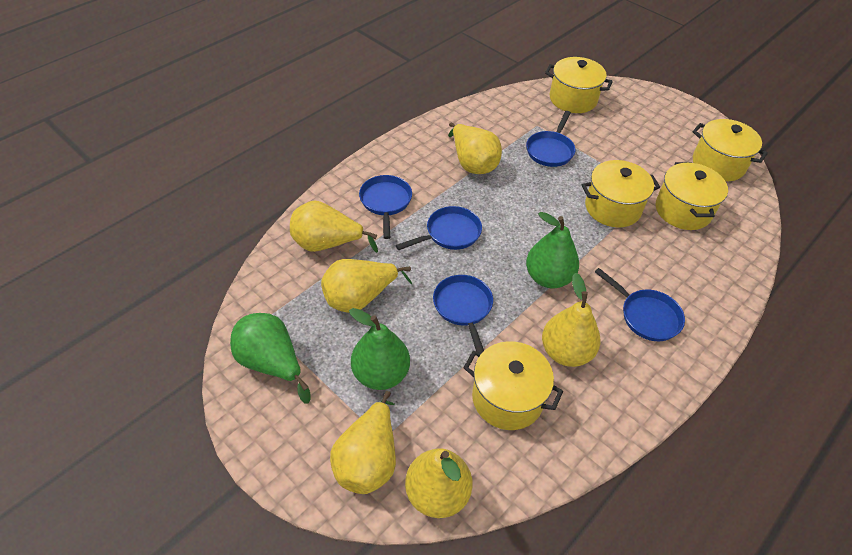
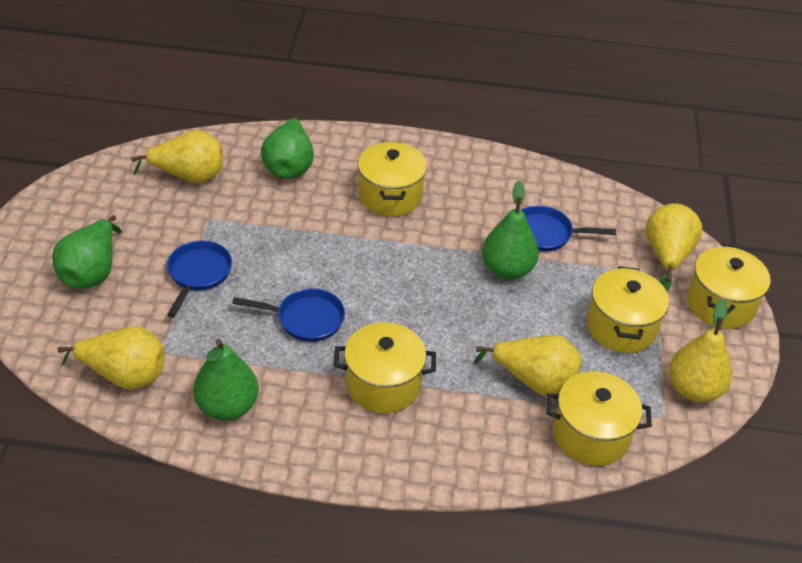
blue pan: 5 -> 3
green pear: 3 -> 4
yellow pear: 6 -> 5

